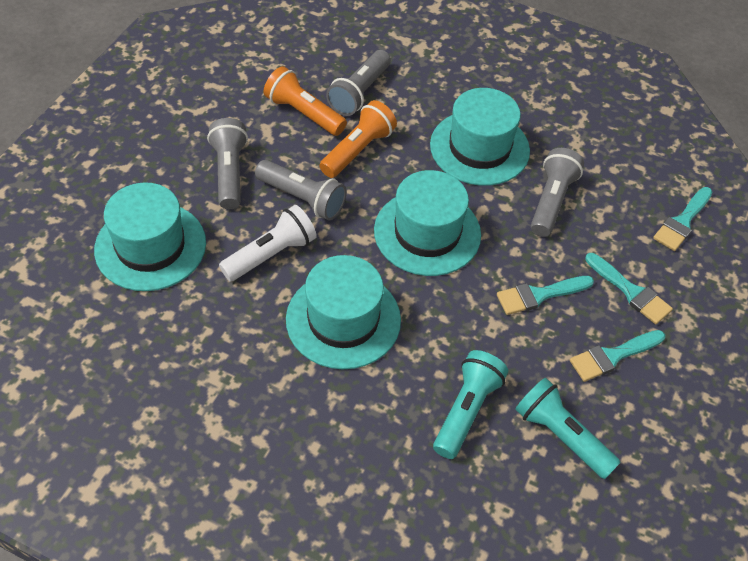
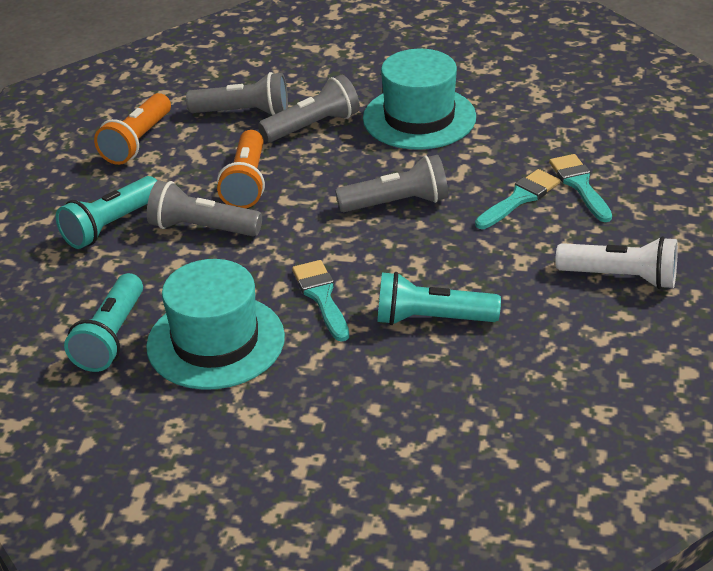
turquoise brush: 4 -> 3
turquoise flashlight: 2 -> 3
turquoise hat: 4 -> 2

